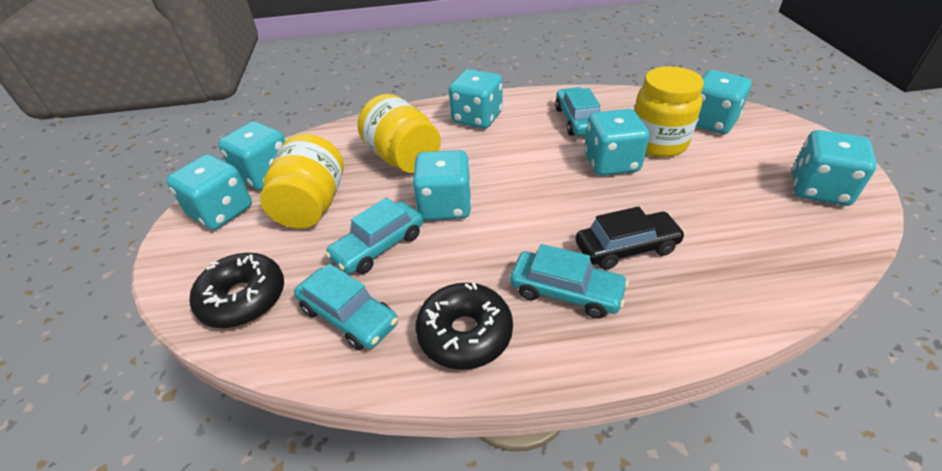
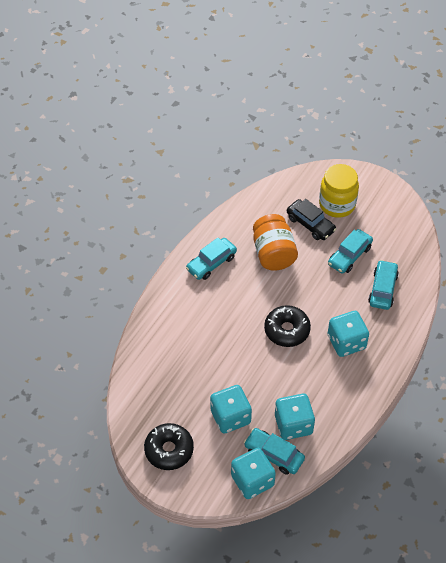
orange jar: 0 -> 1
turquoise dice: 7 -> 4
yellow jar: 3 -> 1

